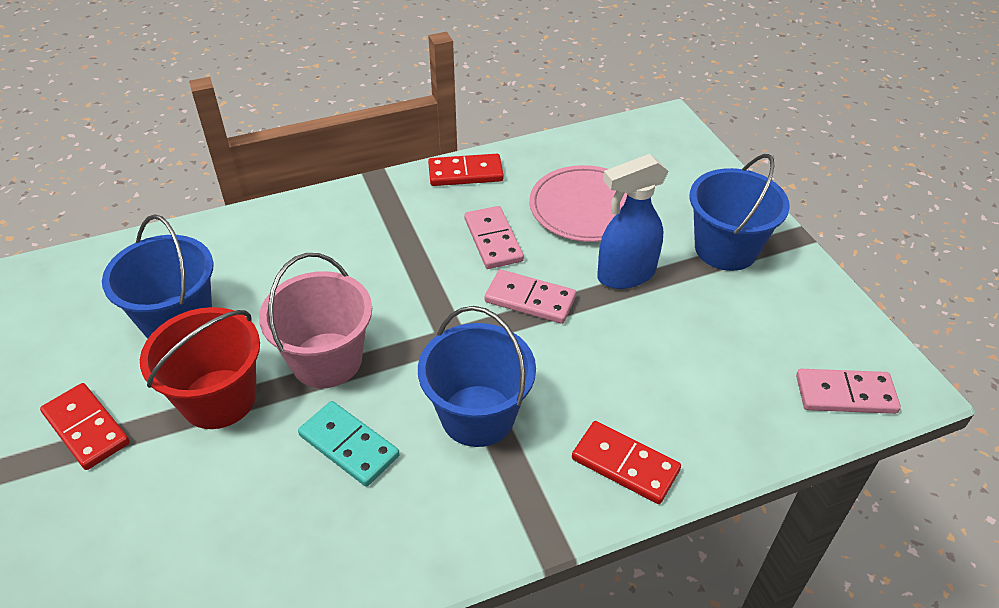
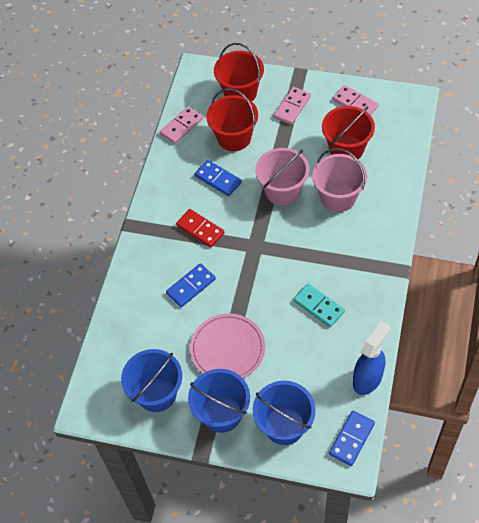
blue domino: 0 -> 3
pink bucket: 1 -> 2
red bucket: 1 -> 3
red domino: 3 -> 1

